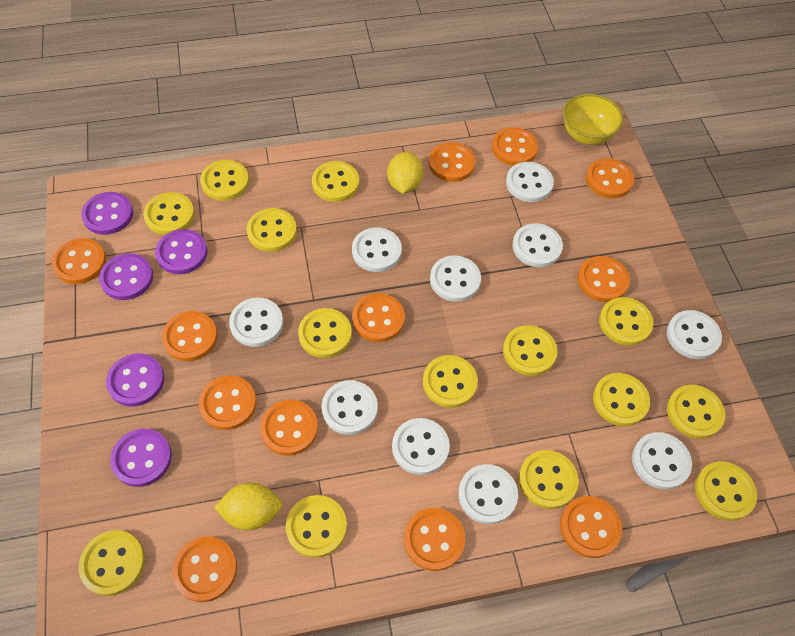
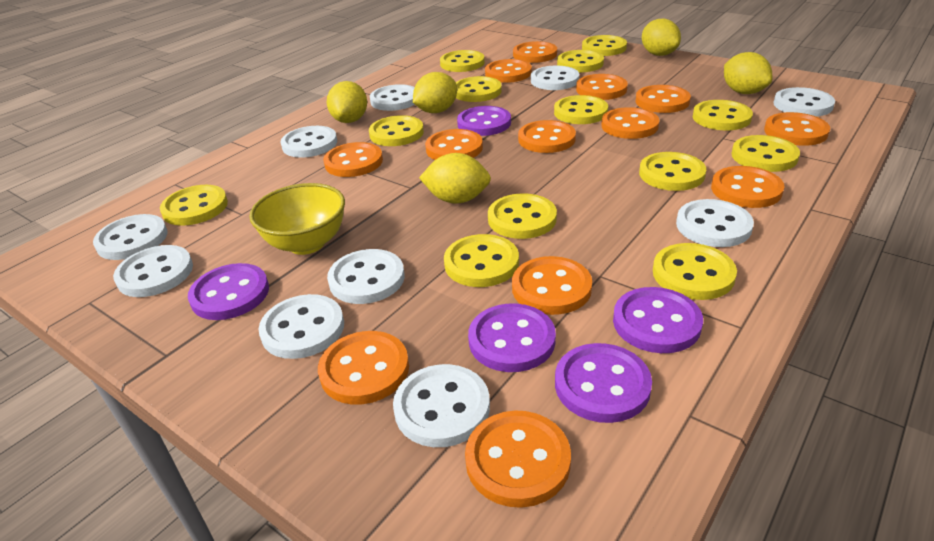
orange button: 12 -> 13
yellow button: 14 -> 13
yellow lemon: 2 -> 5

